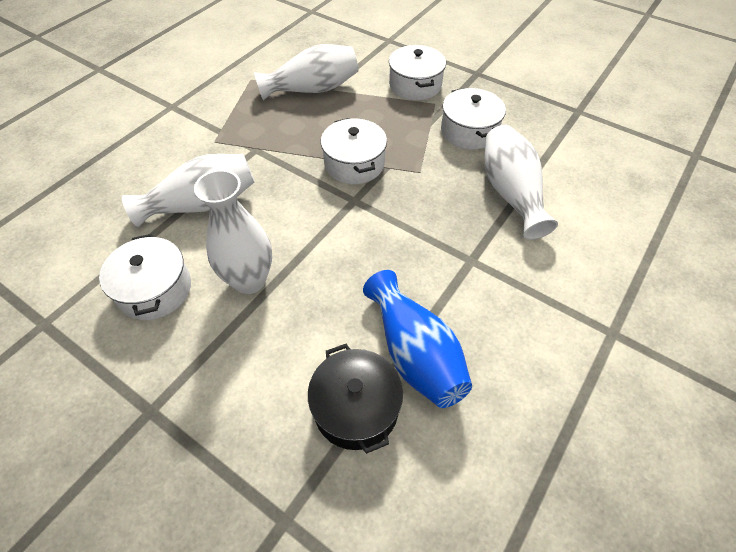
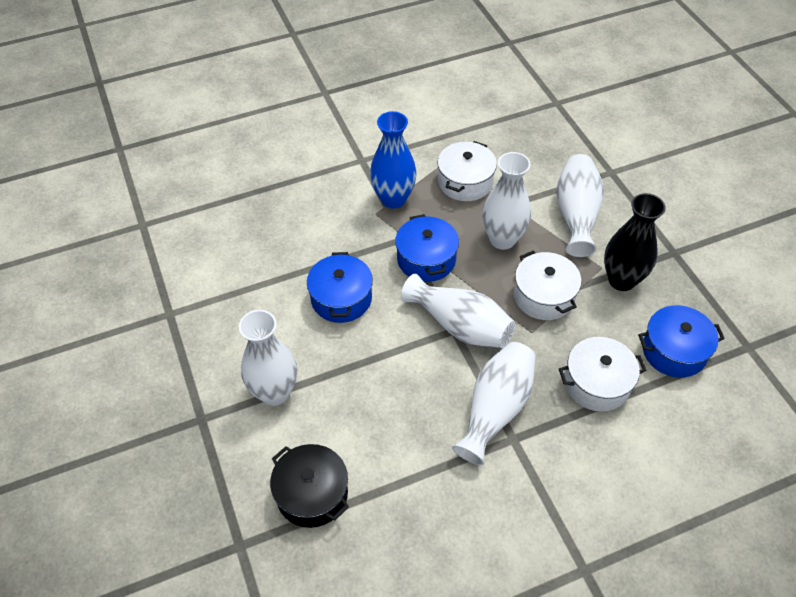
black vase: 0 -> 1
blue pot: 0 -> 3
white pot: 4 -> 3
white vase: 4 -> 5

